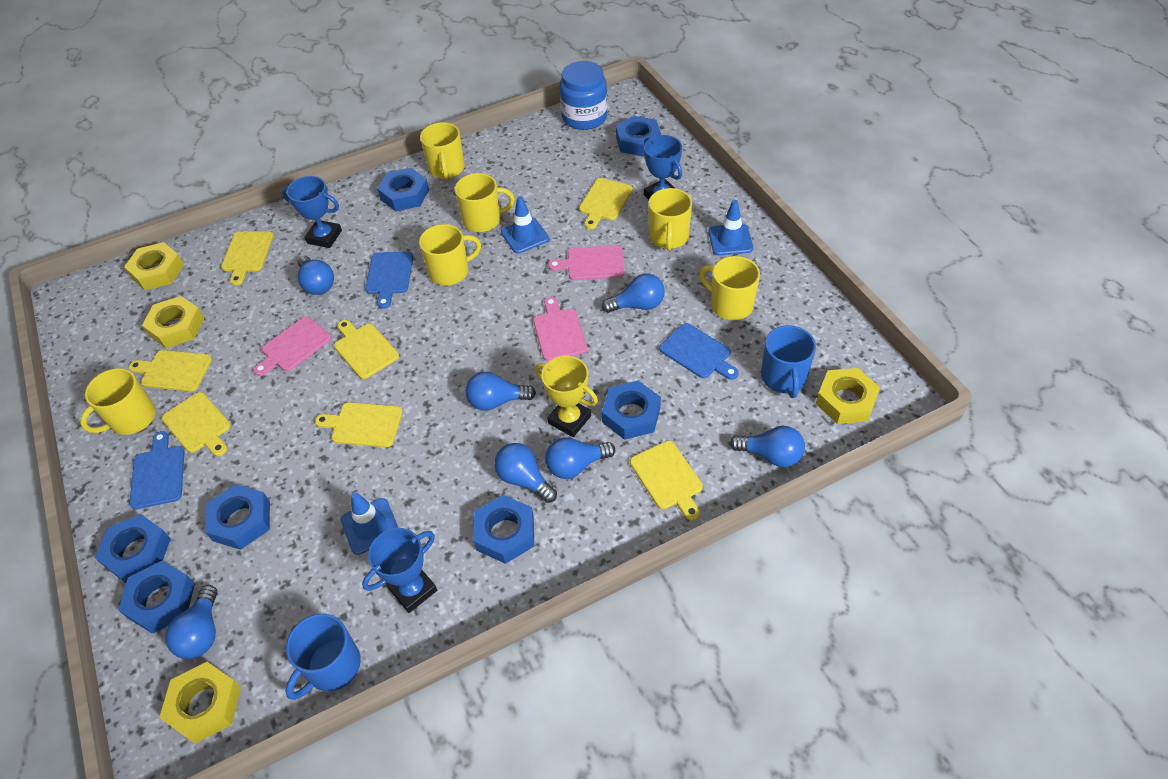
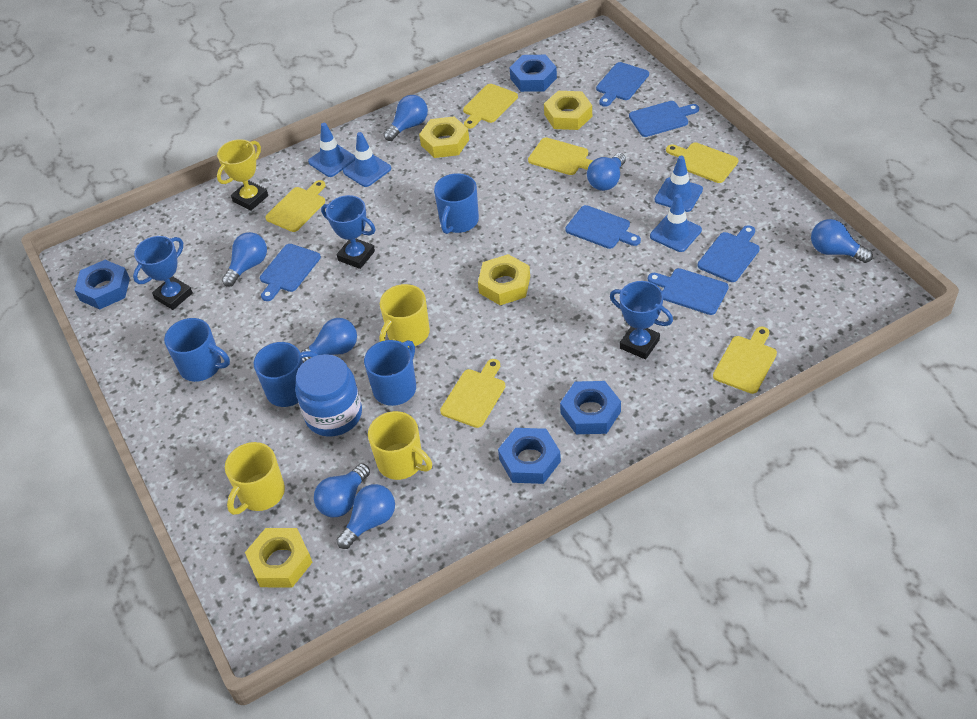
blue cutting board: 3 -> 6
blue mug: 2 -> 4
blue nut: 7 -> 4
blue traffic cone: 3 -> 4
pink cutting board: 3 -> 0
yellow cutting board: 7 -> 6
yellow mug: 6 -> 3

